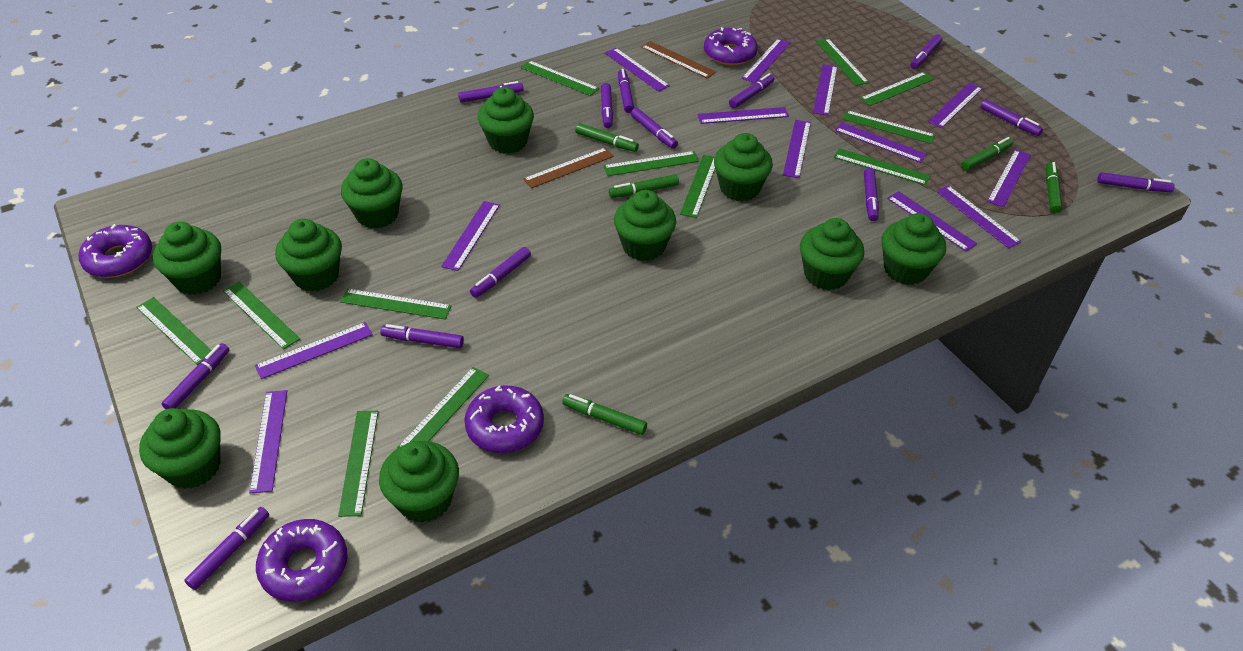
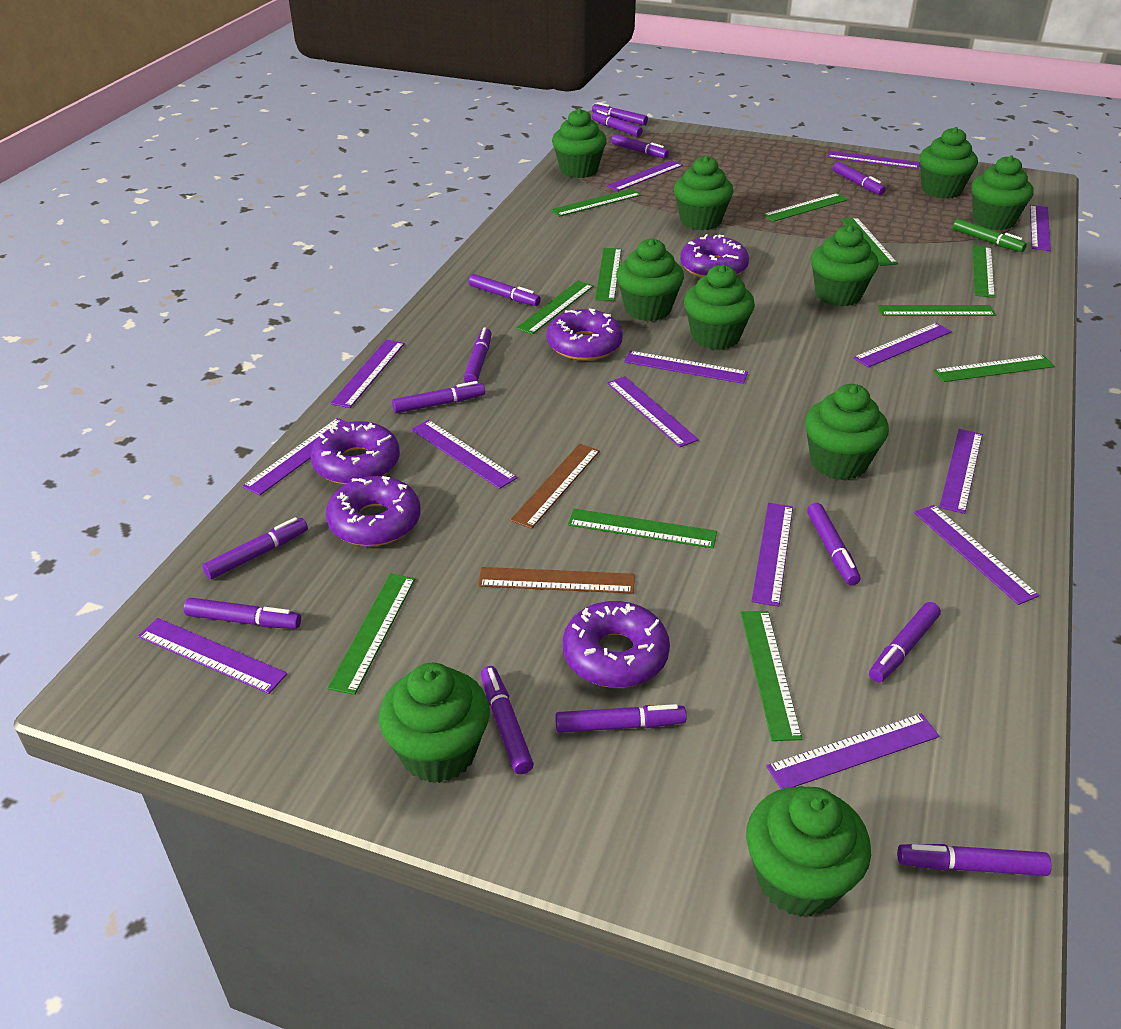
green marker: 5 -> 1
green ruler: 12 -> 11
purple donut: 4 -> 5
purple marker: 13 -> 14
purple ruler: 13 -> 14

